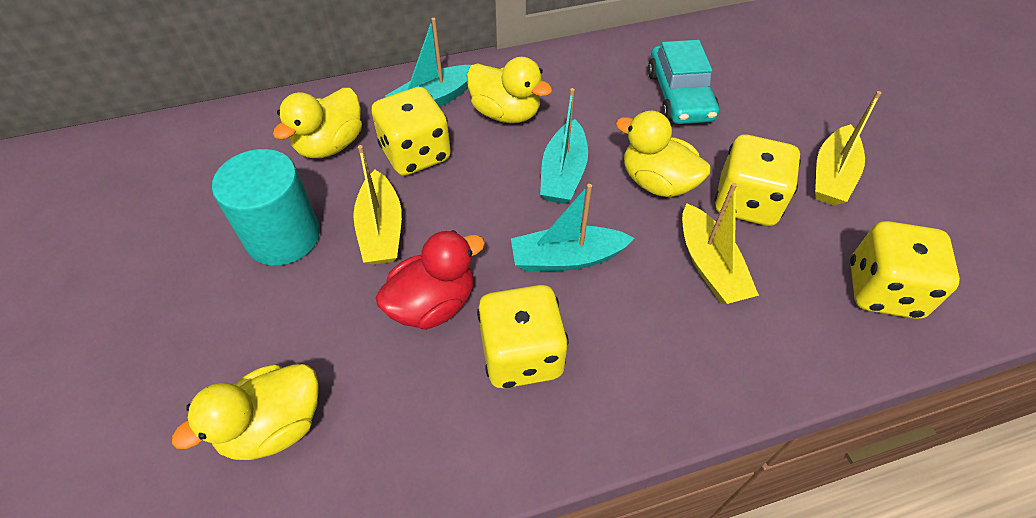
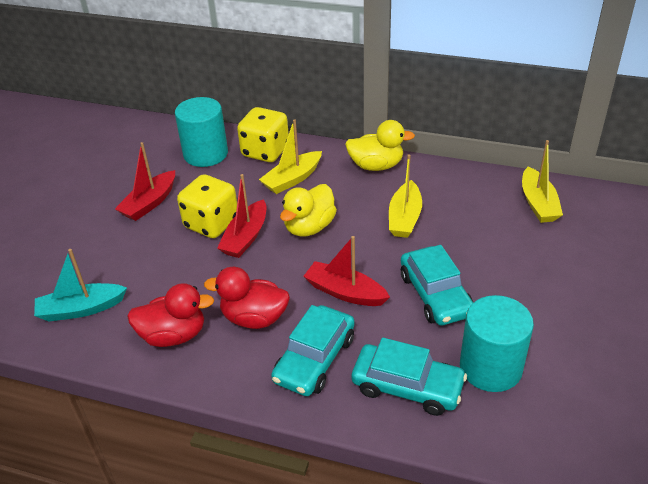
red boat: 0 -> 3
red duck: 1 -> 2
turquoise boat: 3 -> 1
turquoise car: 1 -> 3
turquoise cylinder: 1 -> 2
yellow dice: 4 -> 2
yellow duck: 4 -> 2

